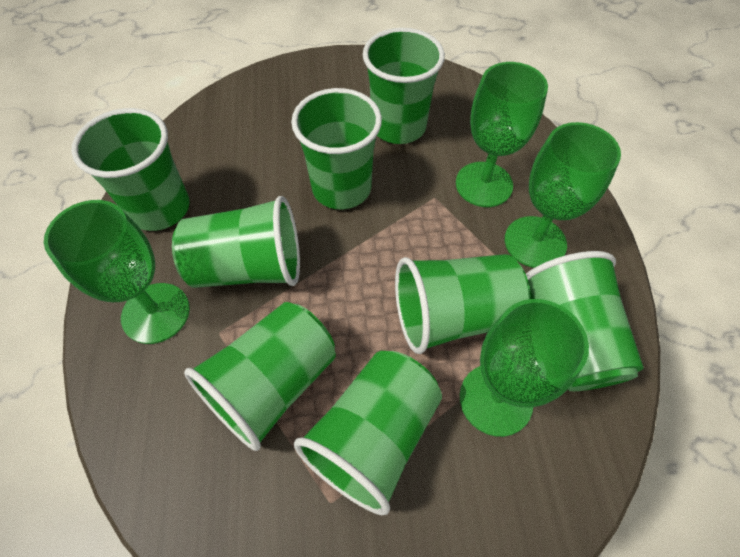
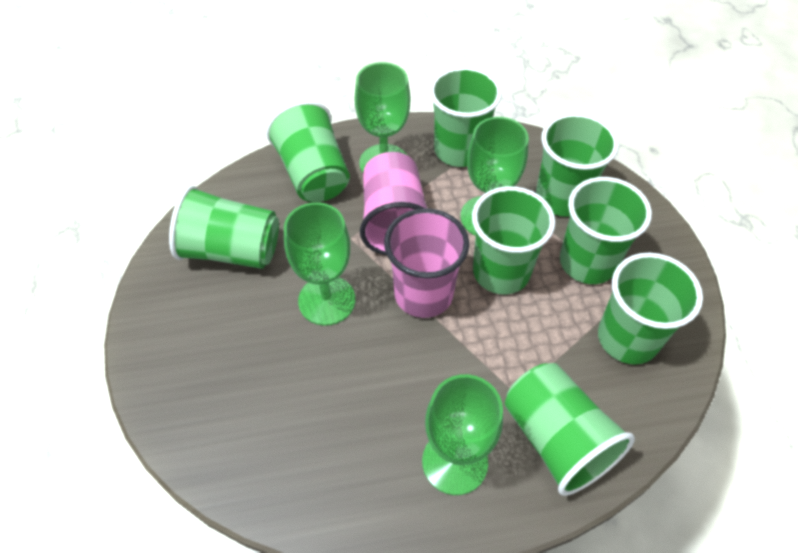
pink cup: 0 -> 2

